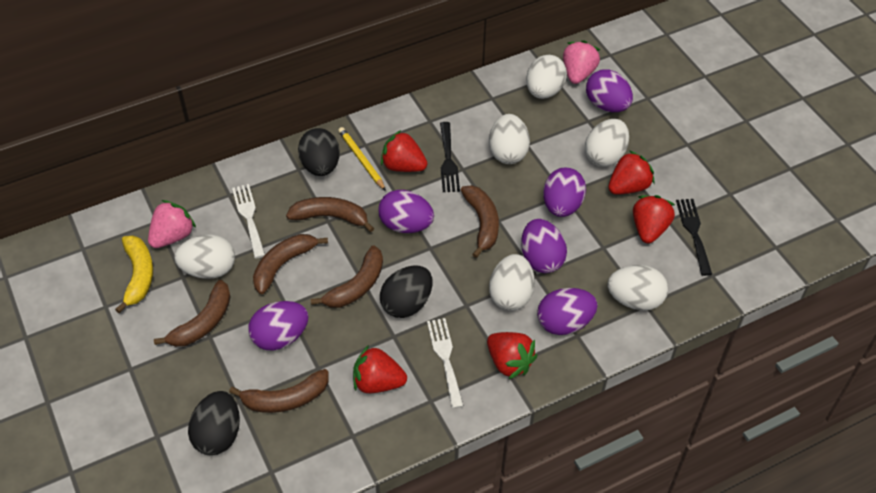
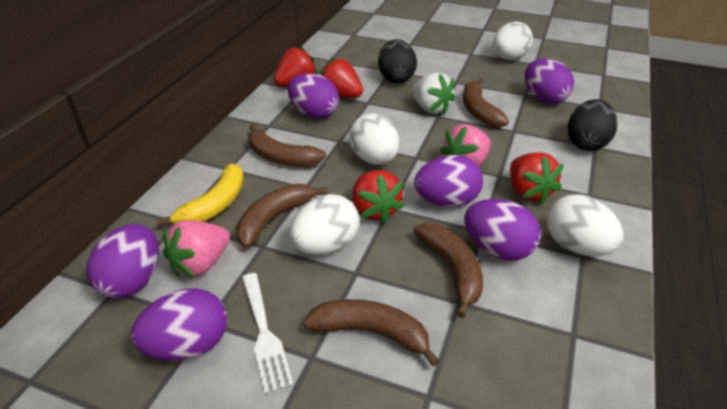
black egg: 3 -> 2
black fork: 2 -> 0
brown banana: 6 -> 5
red strawberry: 5 -> 4
white egg: 6 -> 4
white fork: 2 -> 1
white strawberry: 0 -> 1
yellow pencil: 1 -> 0

